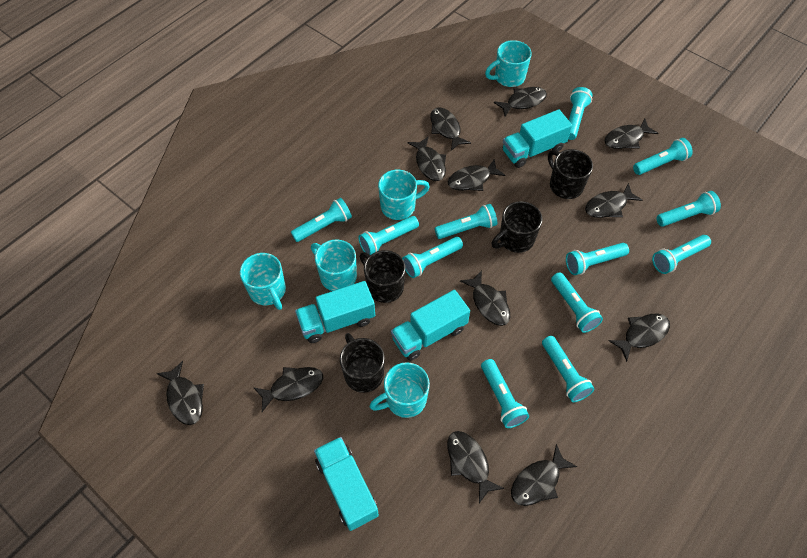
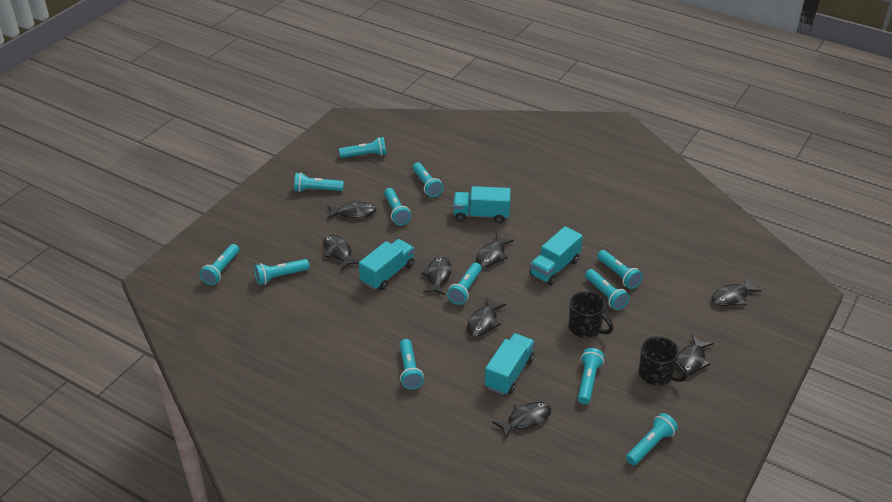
black fish: 12 -> 8
black mug: 4 -> 2
turquoise mug: 5 -> 0

